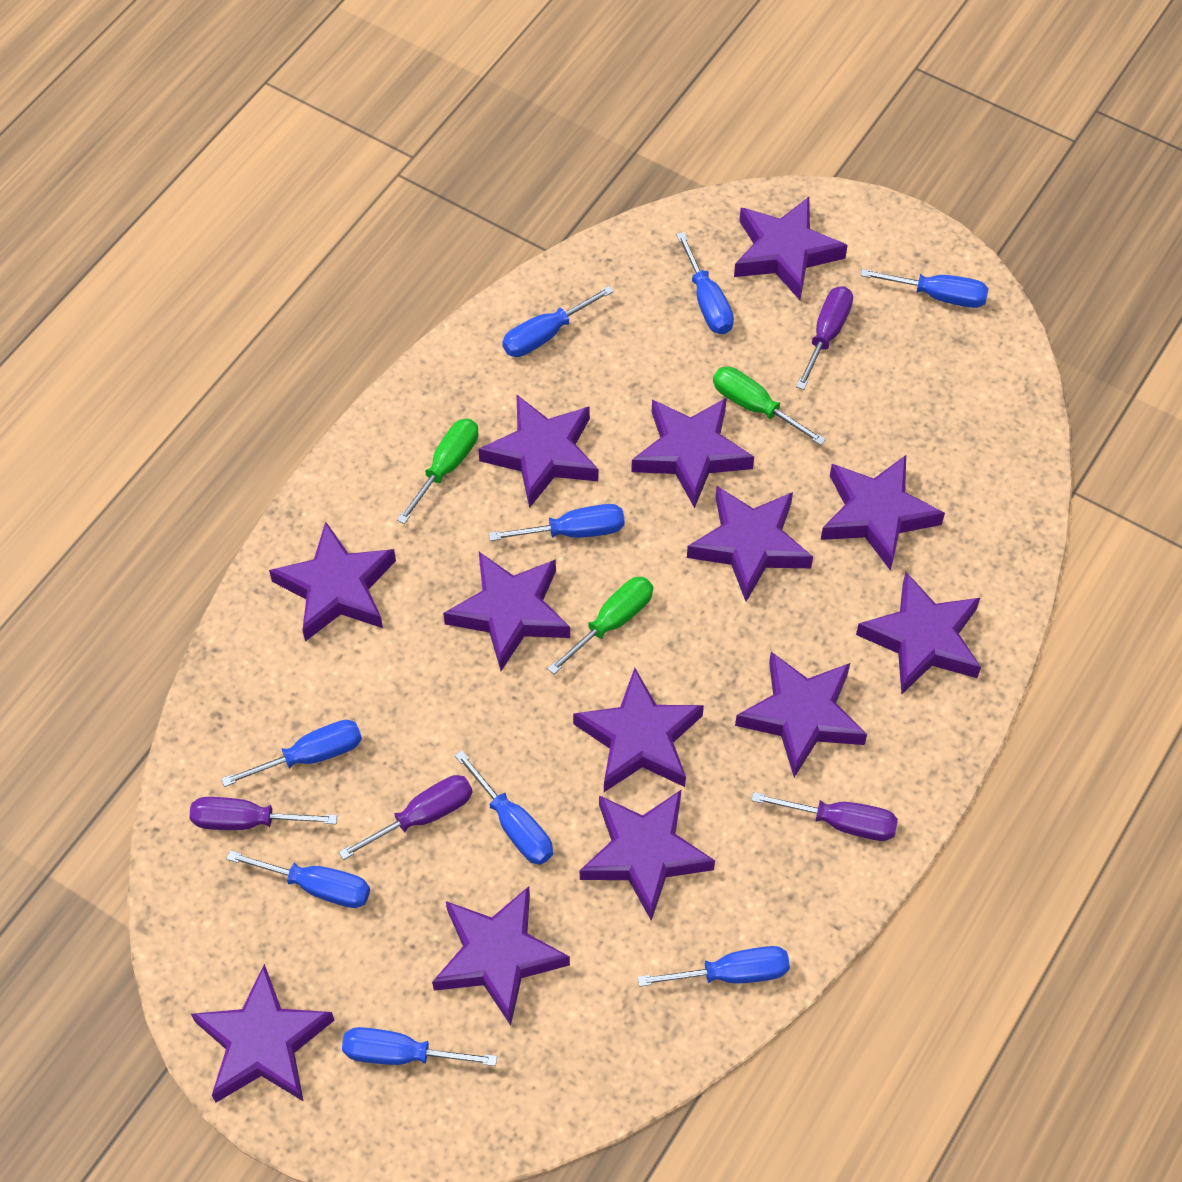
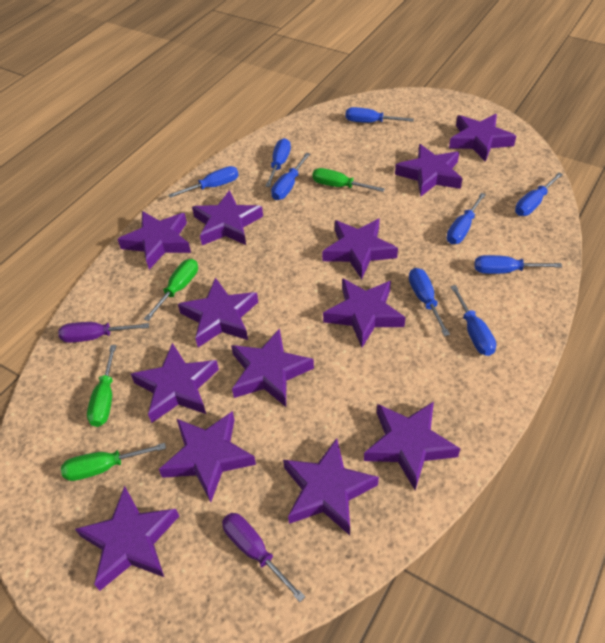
green screwdriver: 3 -> 4
purple screwdriver: 4 -> 2

